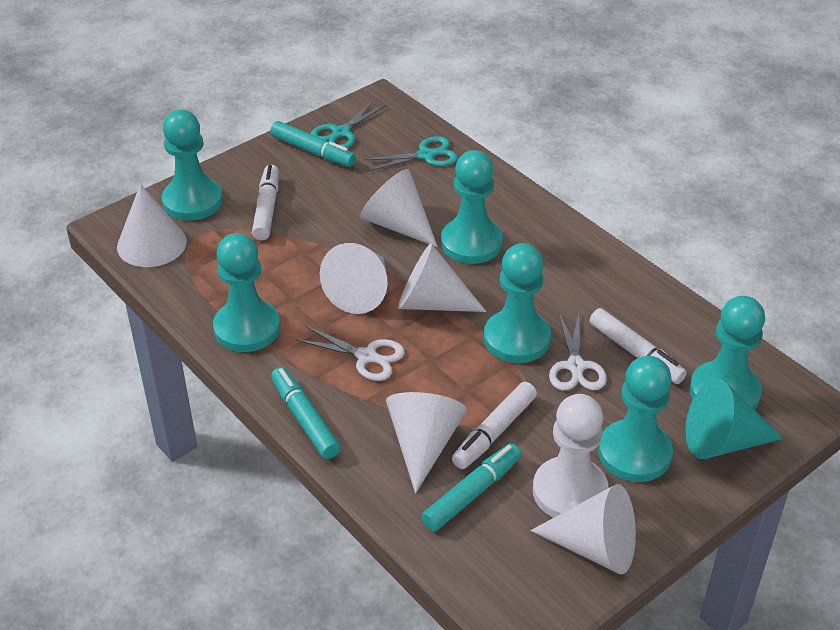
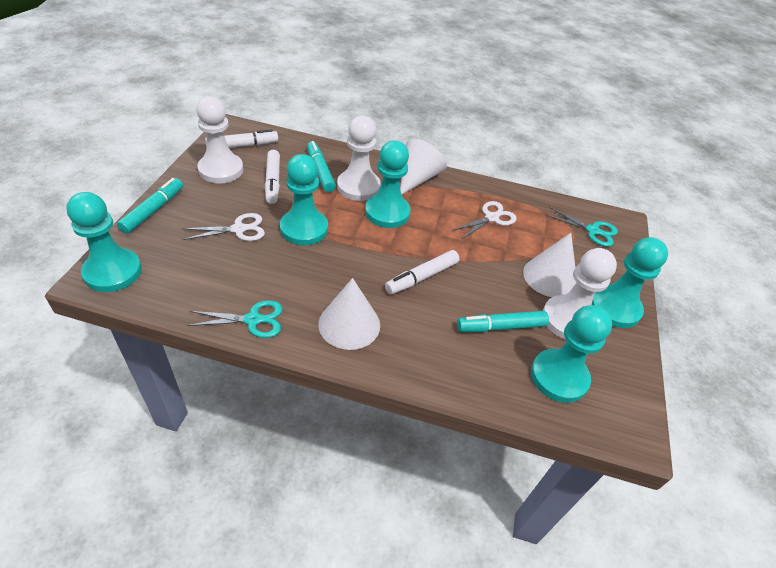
turquoise cone: 1 -> 0
turquoise pawn: 6 -> 5
white cone: 6 -> 3
white pawn: 1 -> 3

